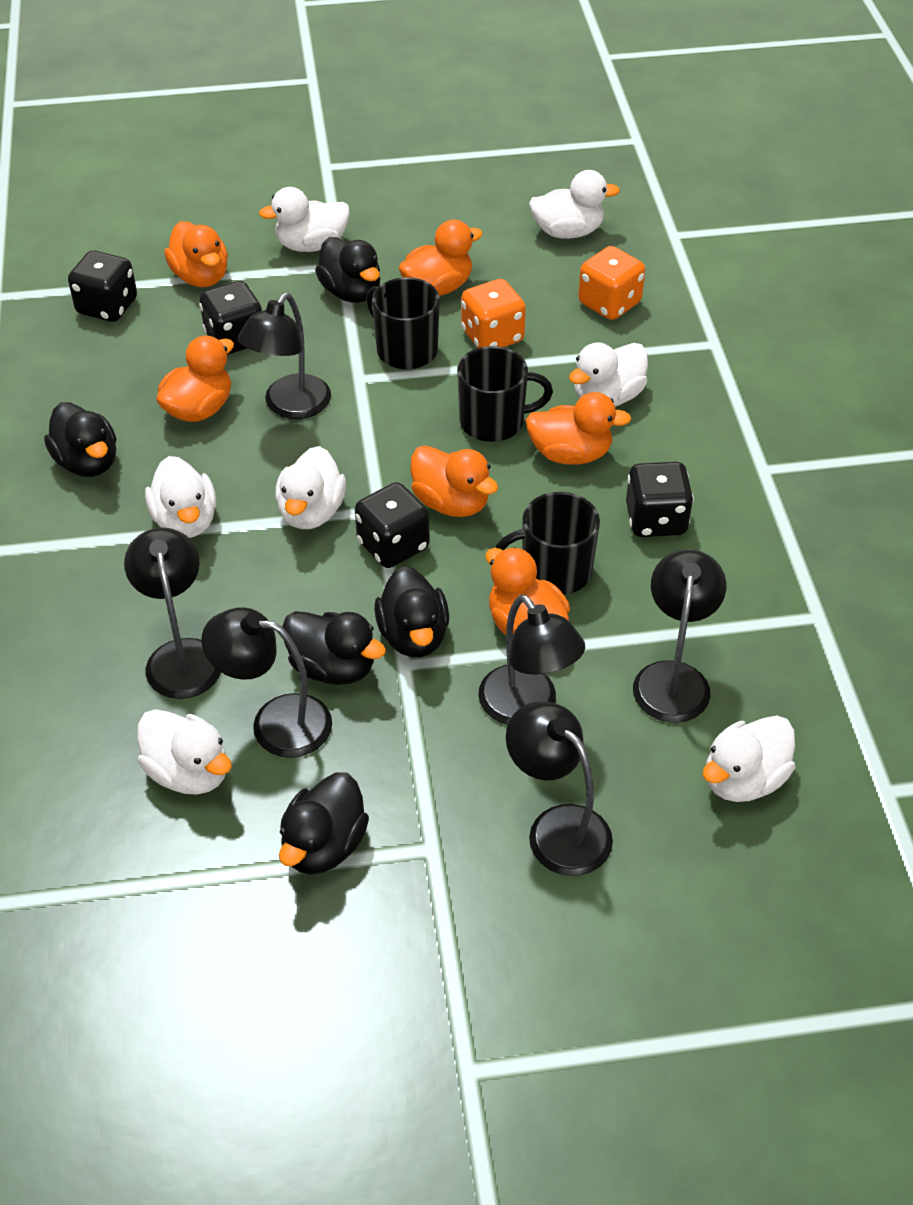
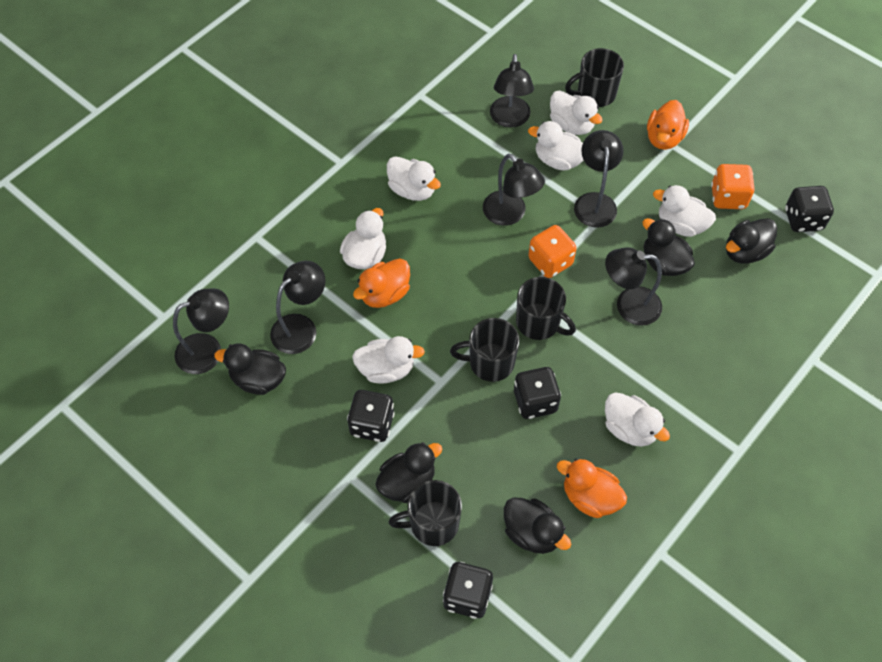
black mug: 3 -> 4
orange duck: 6 -> 3

